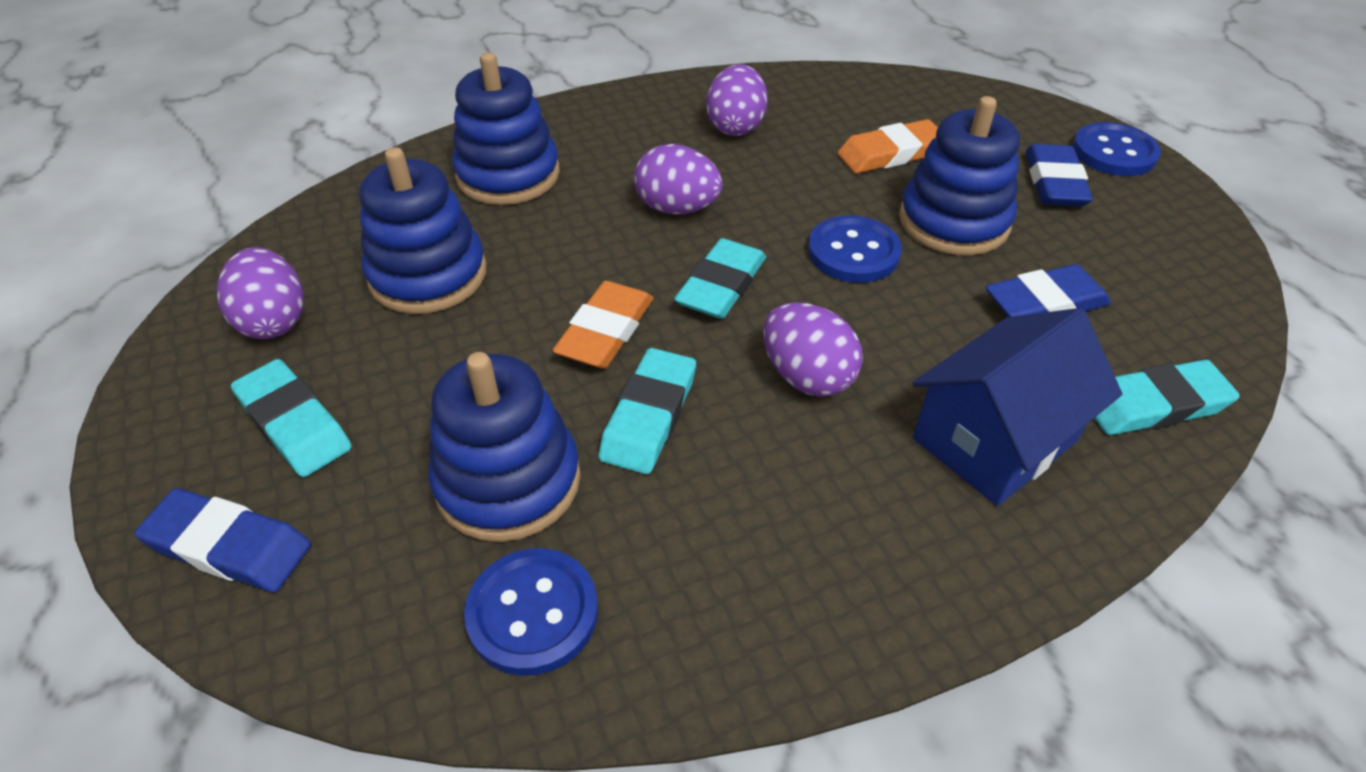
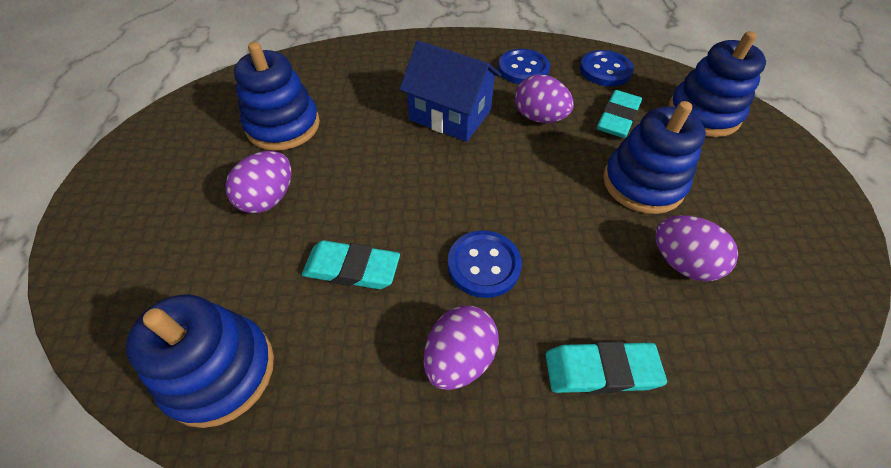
blue eraser: 3 -> 0
orange eraser: 2 -> 0
turquoise eraser: 4 -> 3

